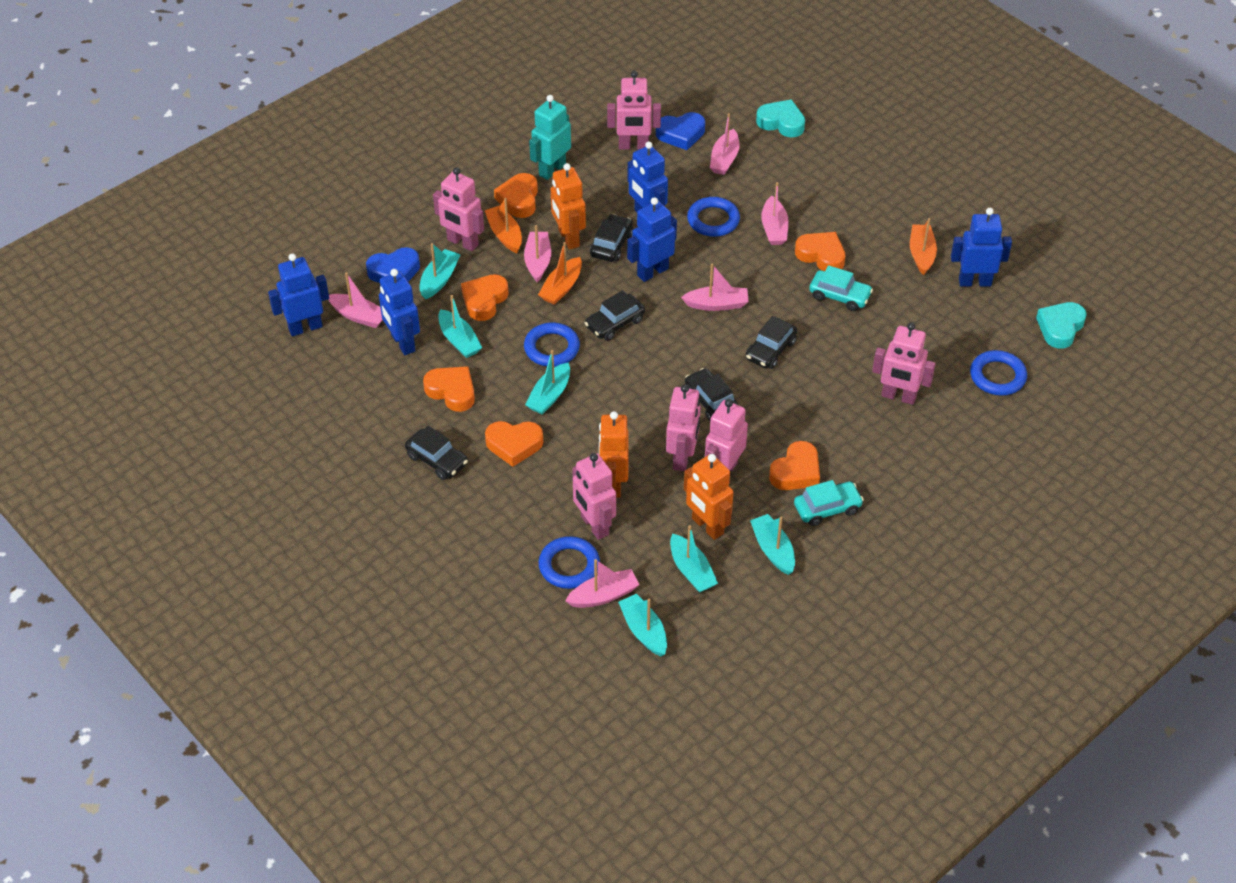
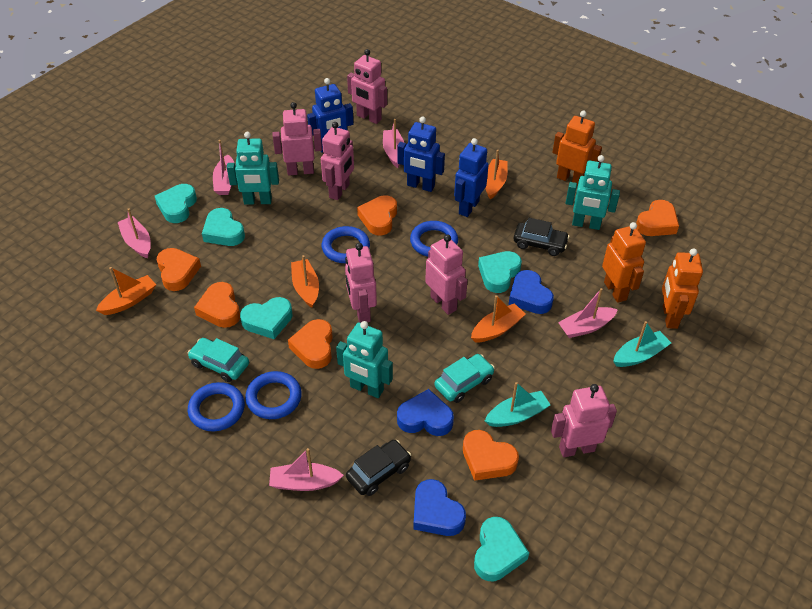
black car: 5 -> 2
blue heart: 2 -> 3
blue robot: 5 -> 3
orange boat: 3 -> 4
pink boat: 6 -> 5
turquoise boat: 6 -> 2
turquoise heart: 2 -> 5
turquoise robot: 1 -> 3

